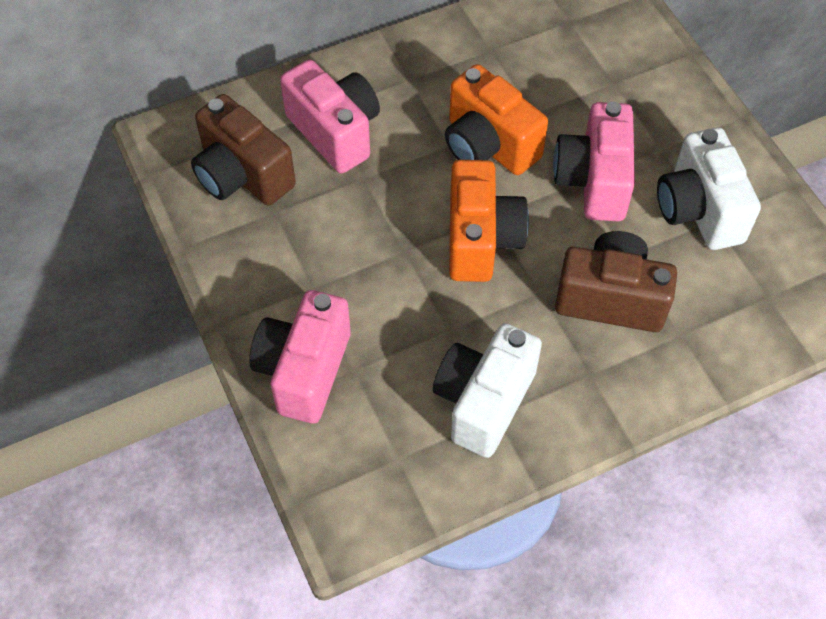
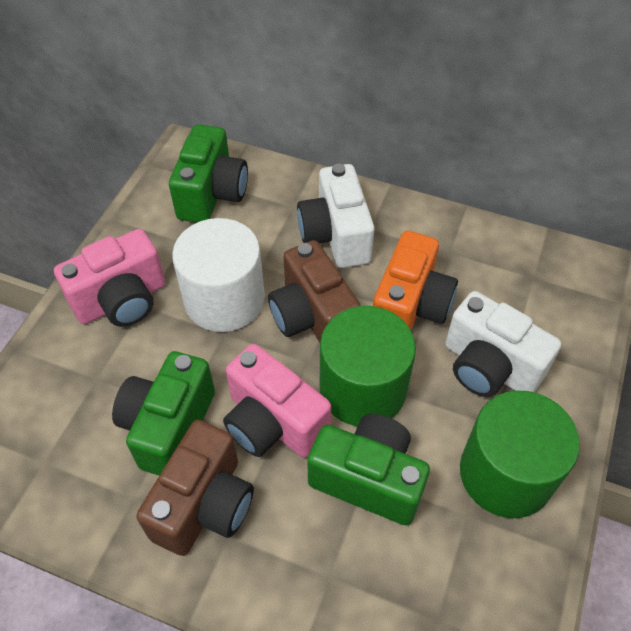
green camera: 0 -> 3
green cylinder: 0 -> 2
orange camera: 2 -> 1
pink camera: 3 -> 2
white cylinder: 0 -> 1

